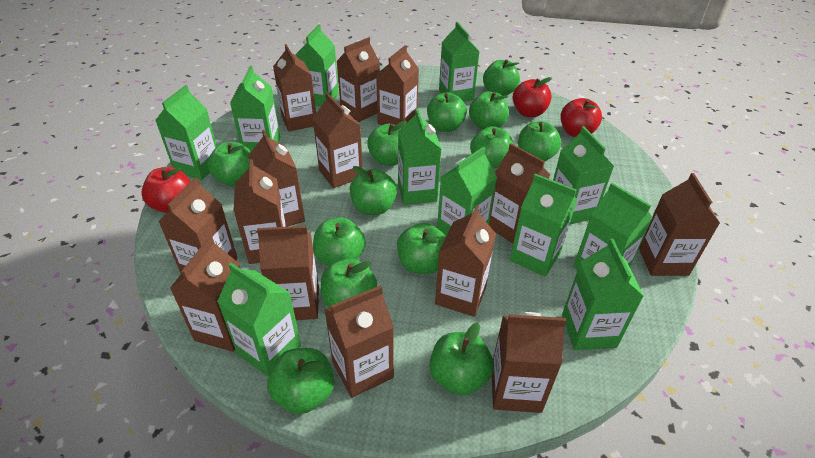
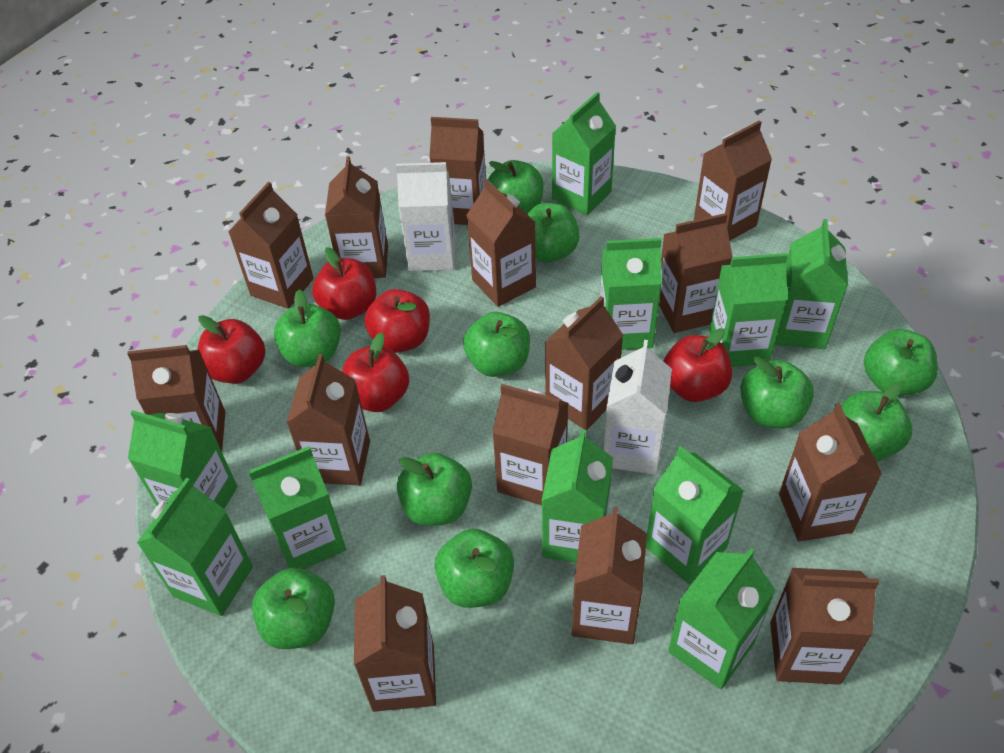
green apple: 13 -> 10
green carton: 11 -> 10
red apple: 3 -> 5
white carton: 0 -> 2

